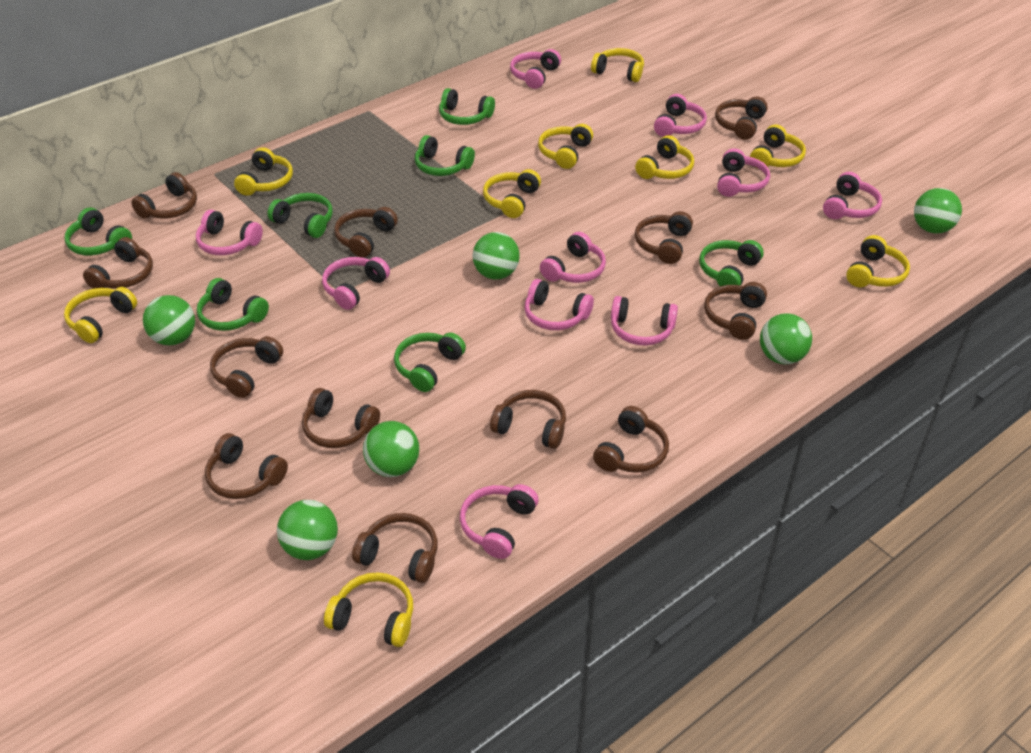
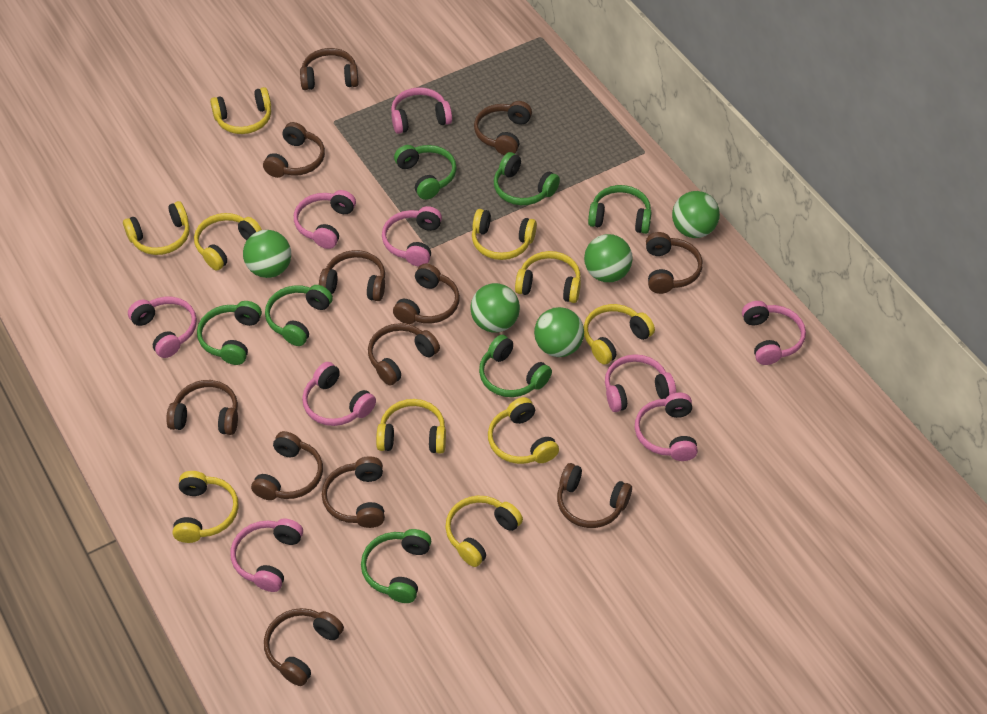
green ball: 6 -> 5
pink headphones: 10 -> 9
yellow headphones: 9 -> 10

